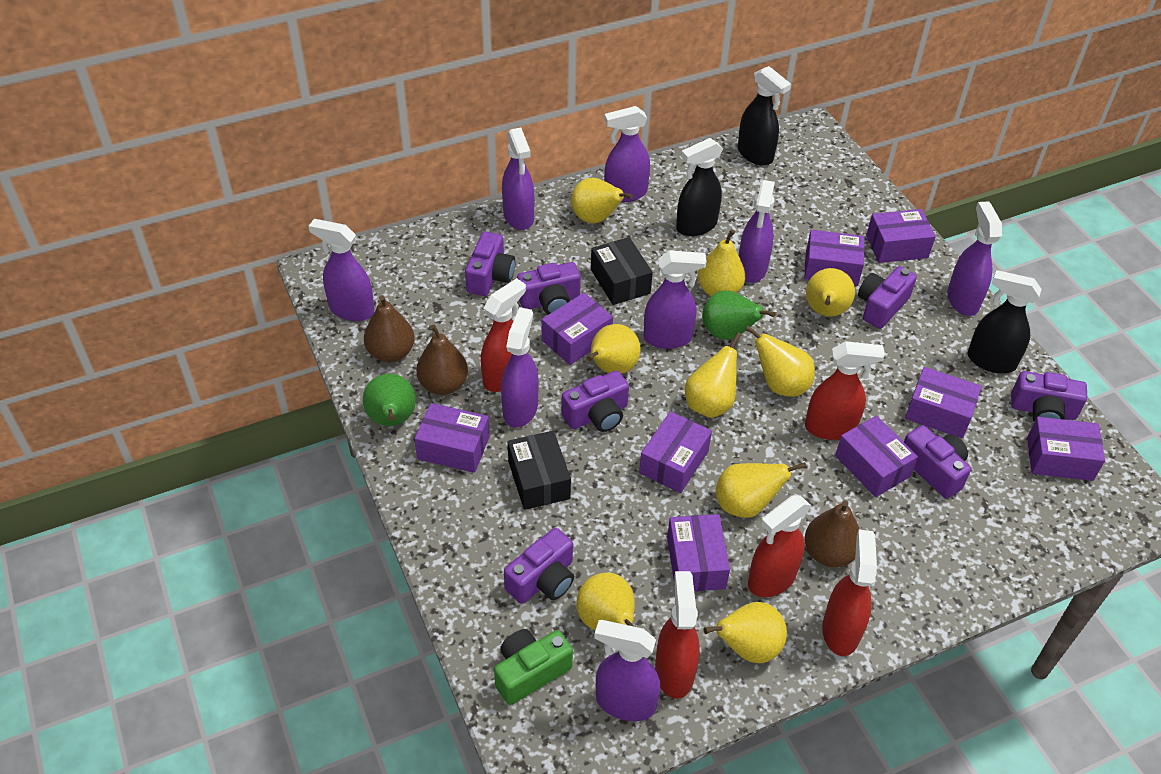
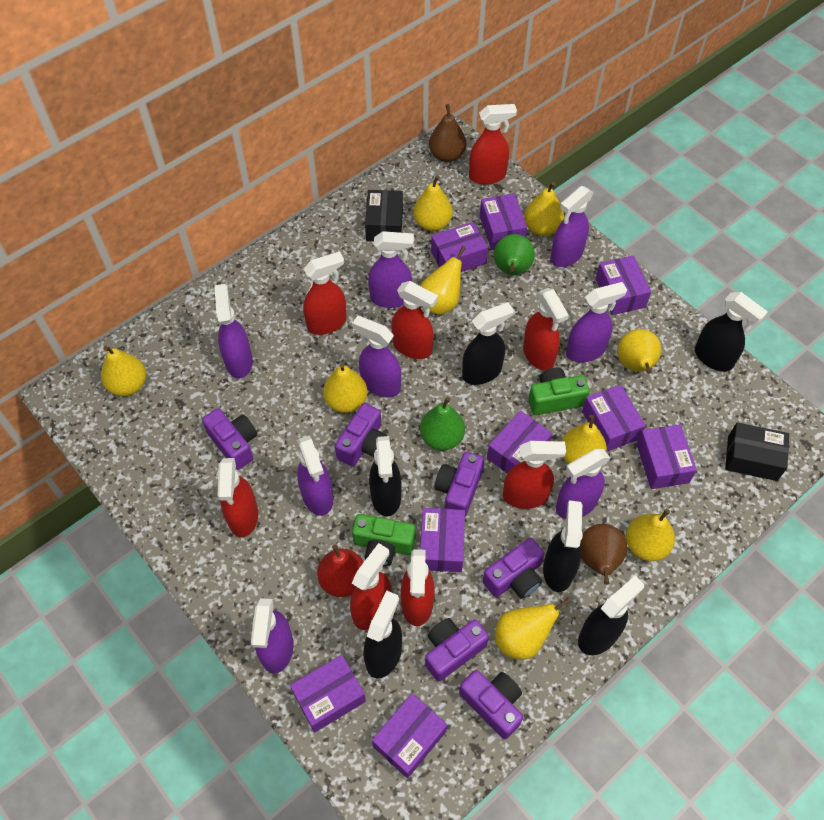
black spray bottle: 3 -> 6
brown pear: 3 -> 2
green camera: 1 -> 2
purple camera: 7 -> 6
red pear: 0 -> 1
red spray bottle: 5 -> 8

